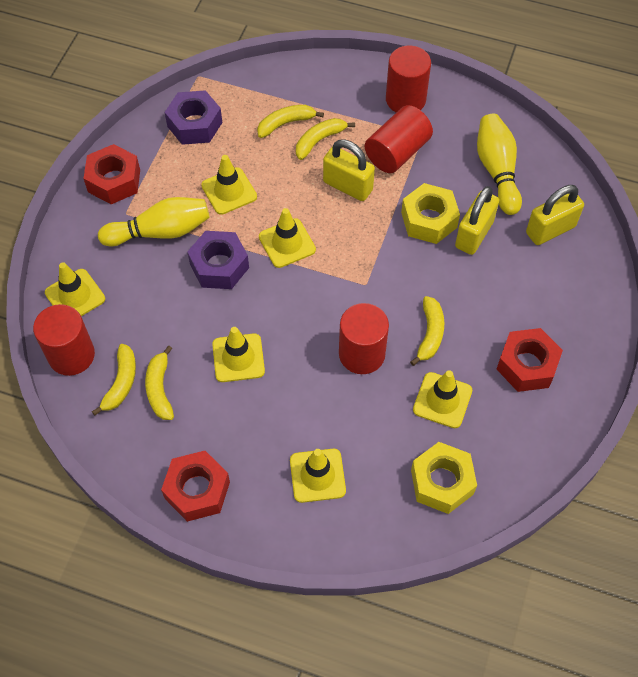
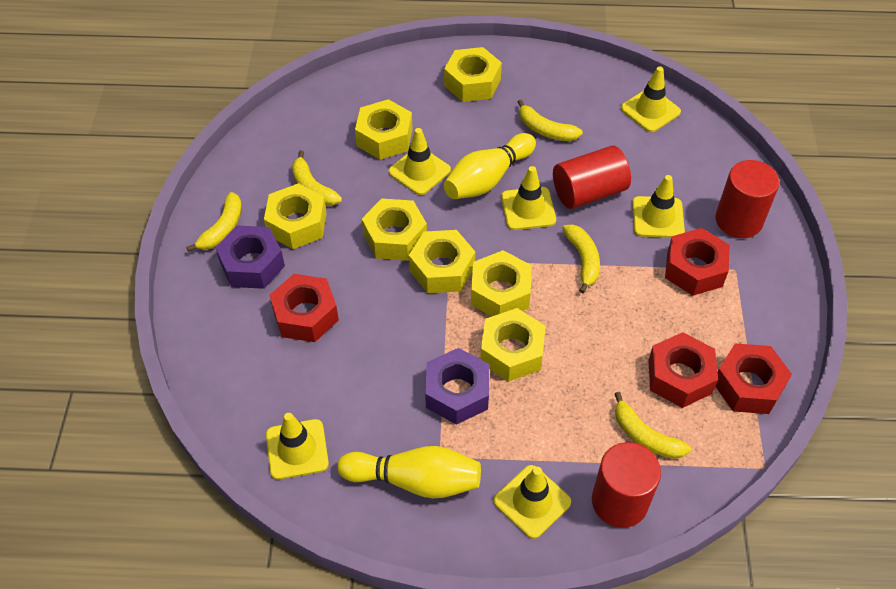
red cylinder: 4 -> 3
red nut: 3 -> 4
yellow nut: 2 -> 7
yellow padlock: 3 -> 0

